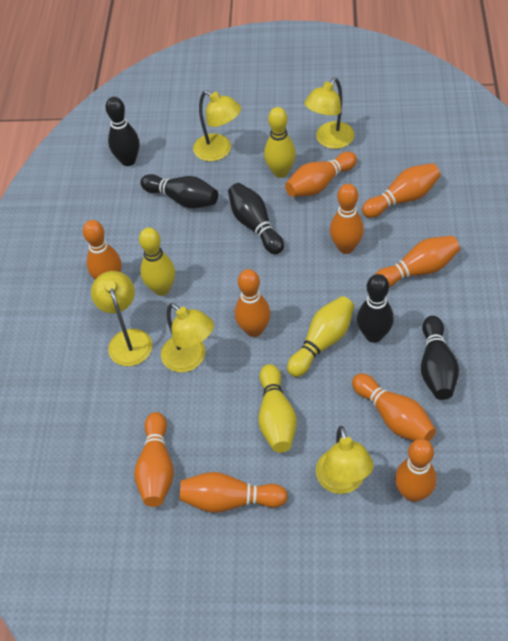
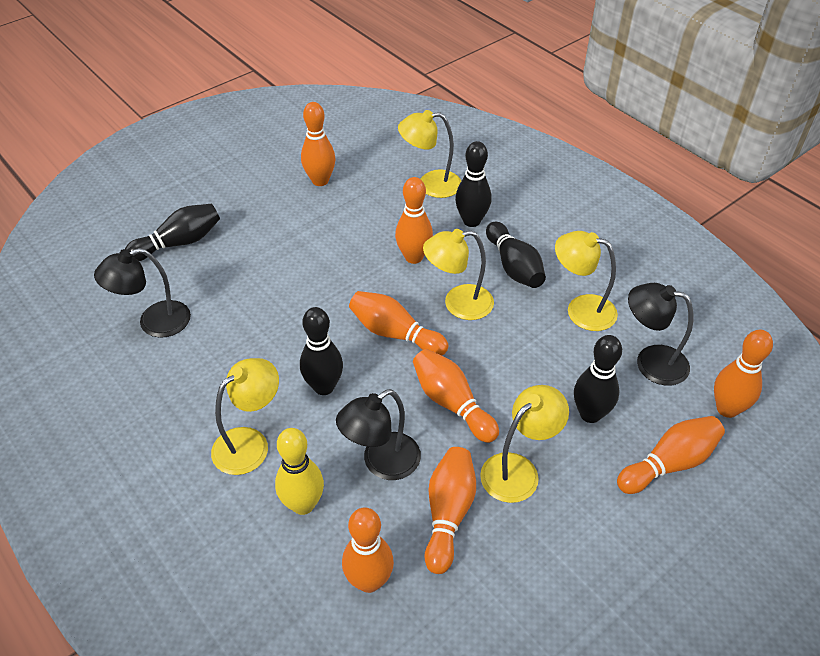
black lamp: 0 -> 3
orange bowling pin: 10 -> 8
yellow bowling pin: 4 -> 1

